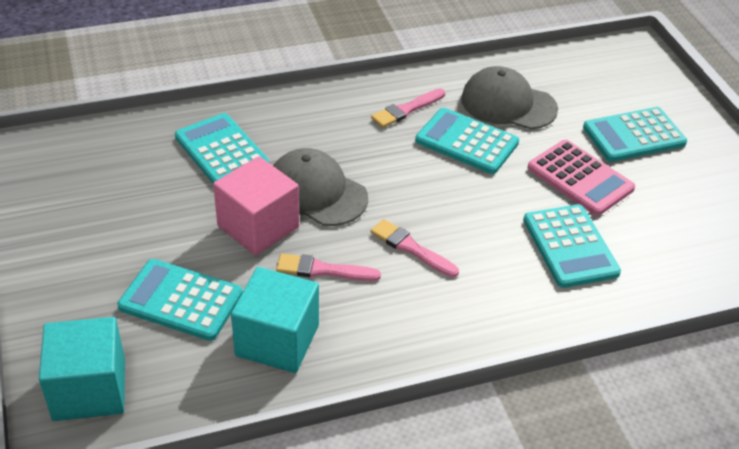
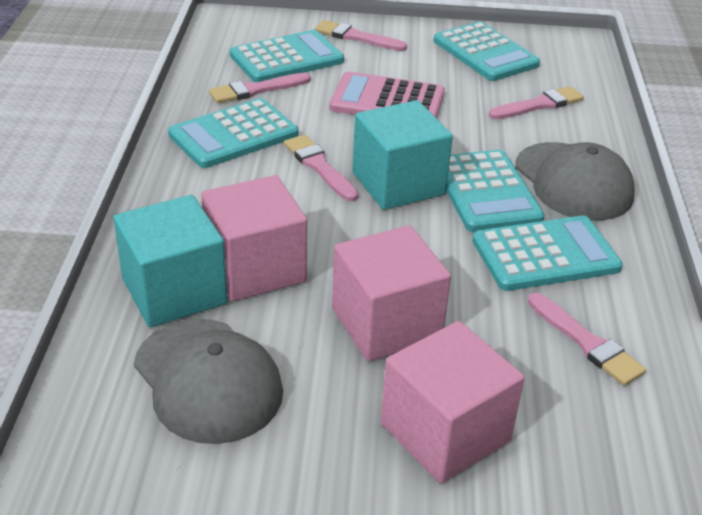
pink brush: 3 -> 5
pink cube: 1 -> 3

